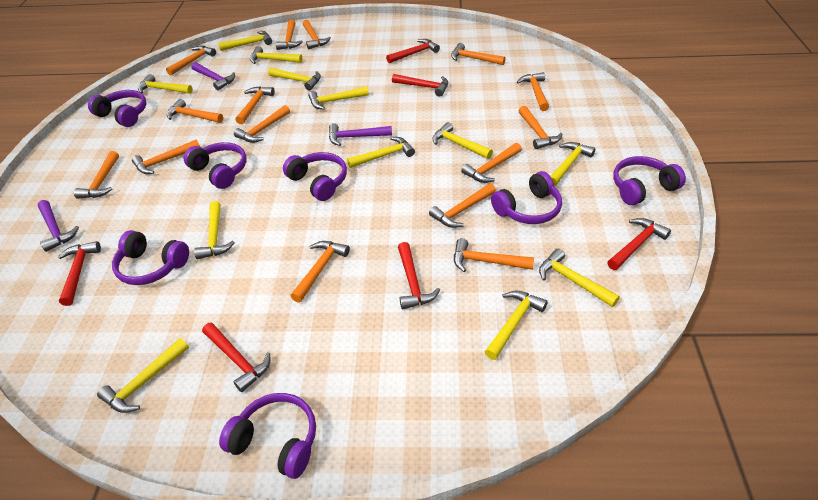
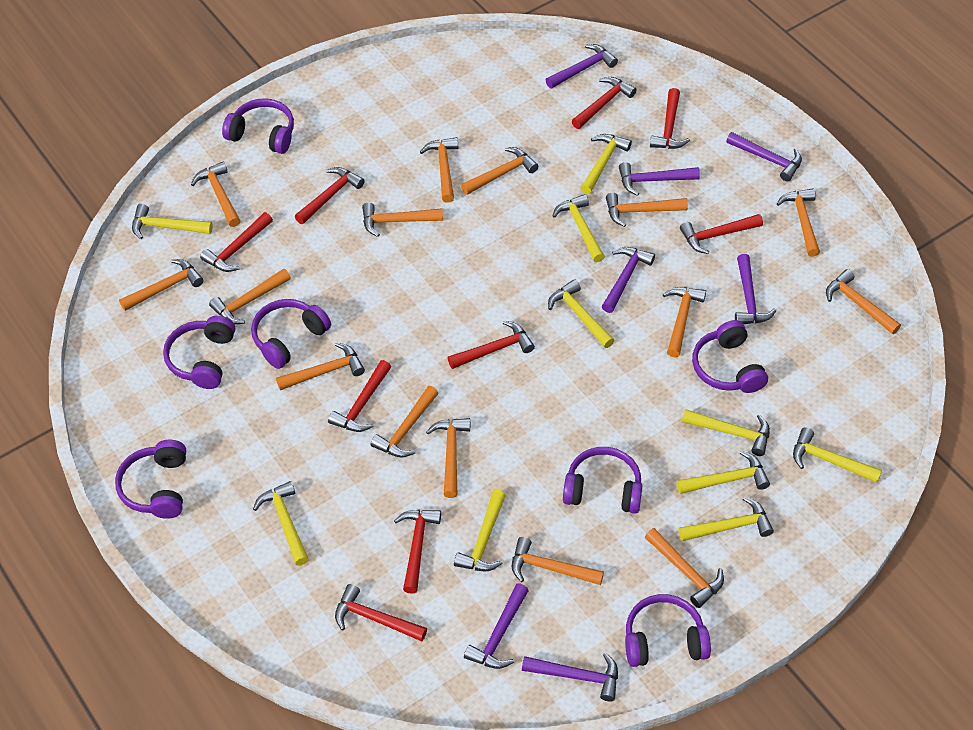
purple hammer: 3 -> 7
red hammer: 6 -> 9
yellow hammer: 12 -> 10

